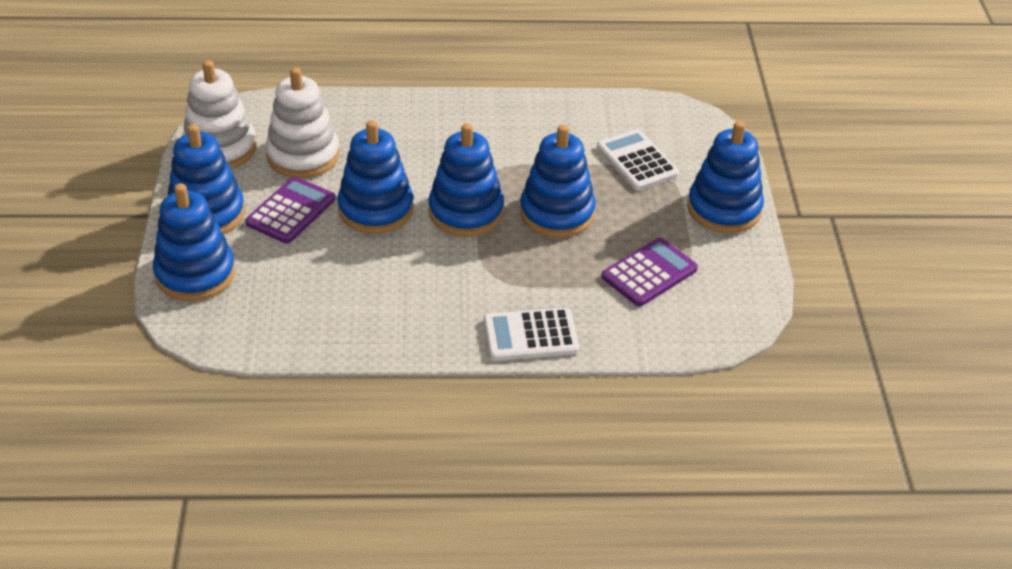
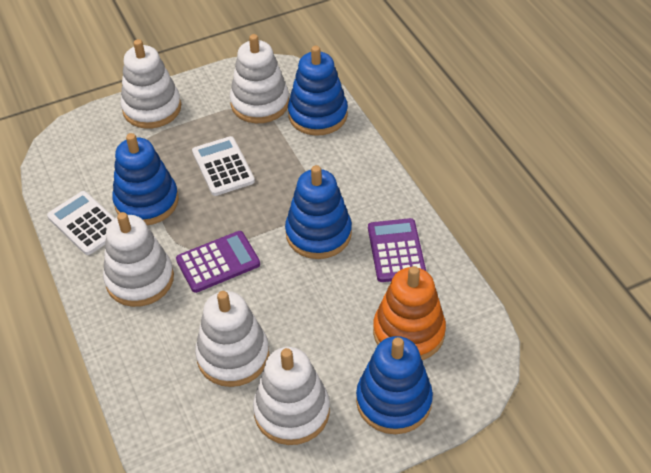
blue stacking toy: 6 -> 4
orange stacking toy: 0 -> 1
white stacking toy: 2 -> 5

